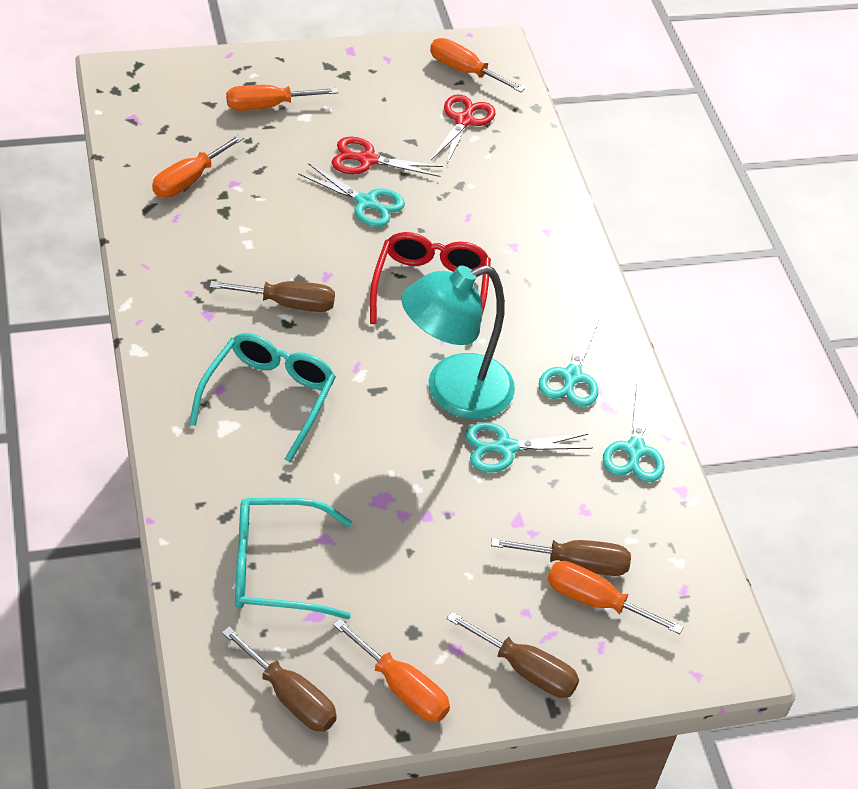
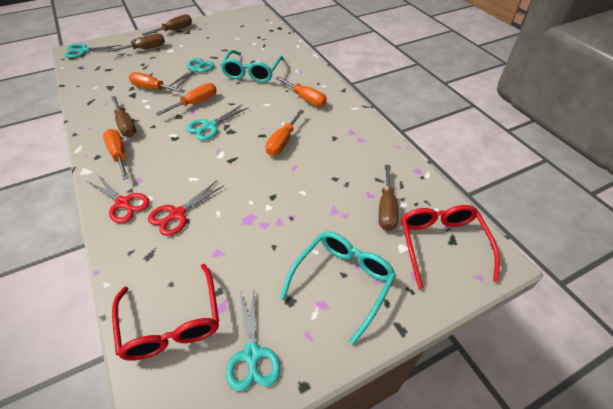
red glasses: 1 -> 2
turquoise lamp: 1 -> 0

